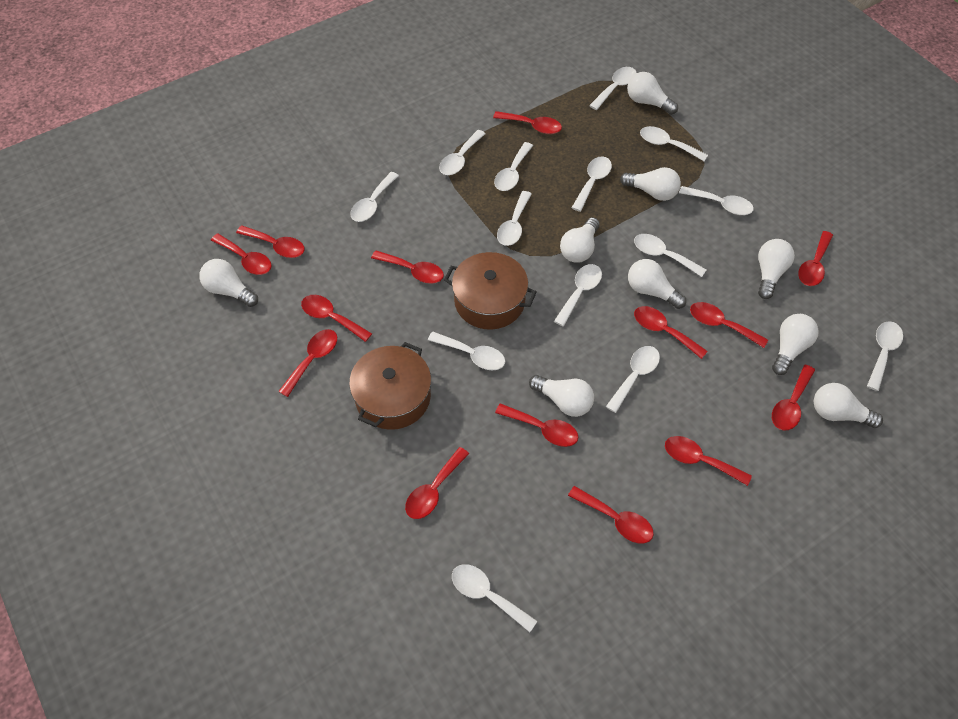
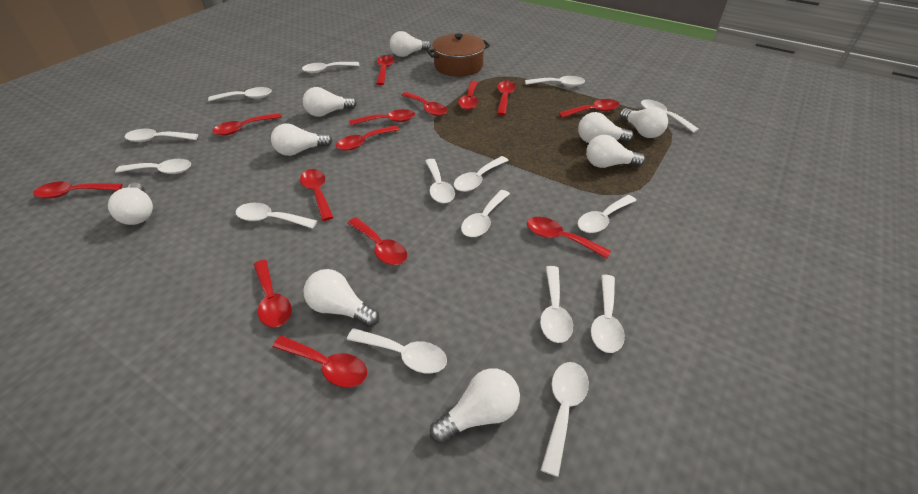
brown pot: 2 -> 1
white spoon: 14 -> 15

